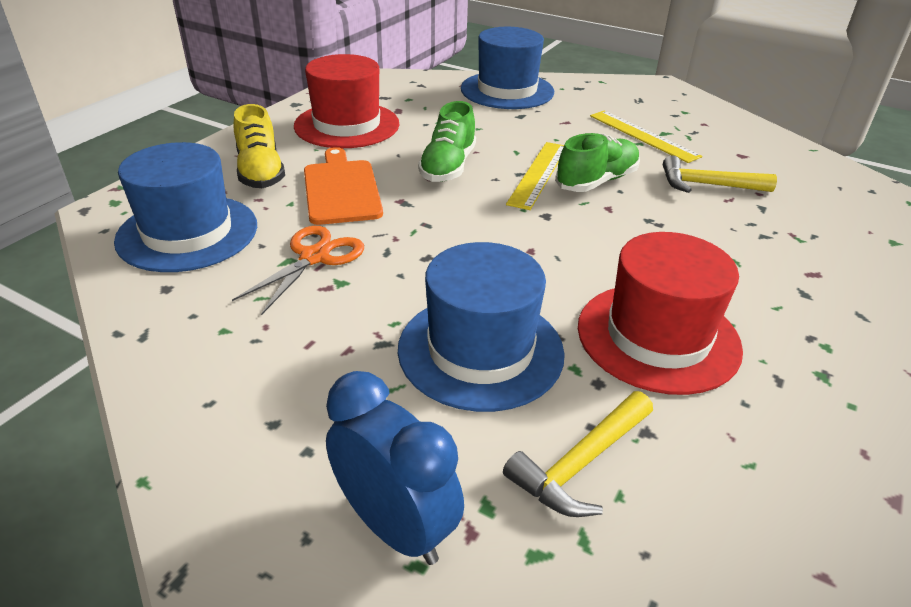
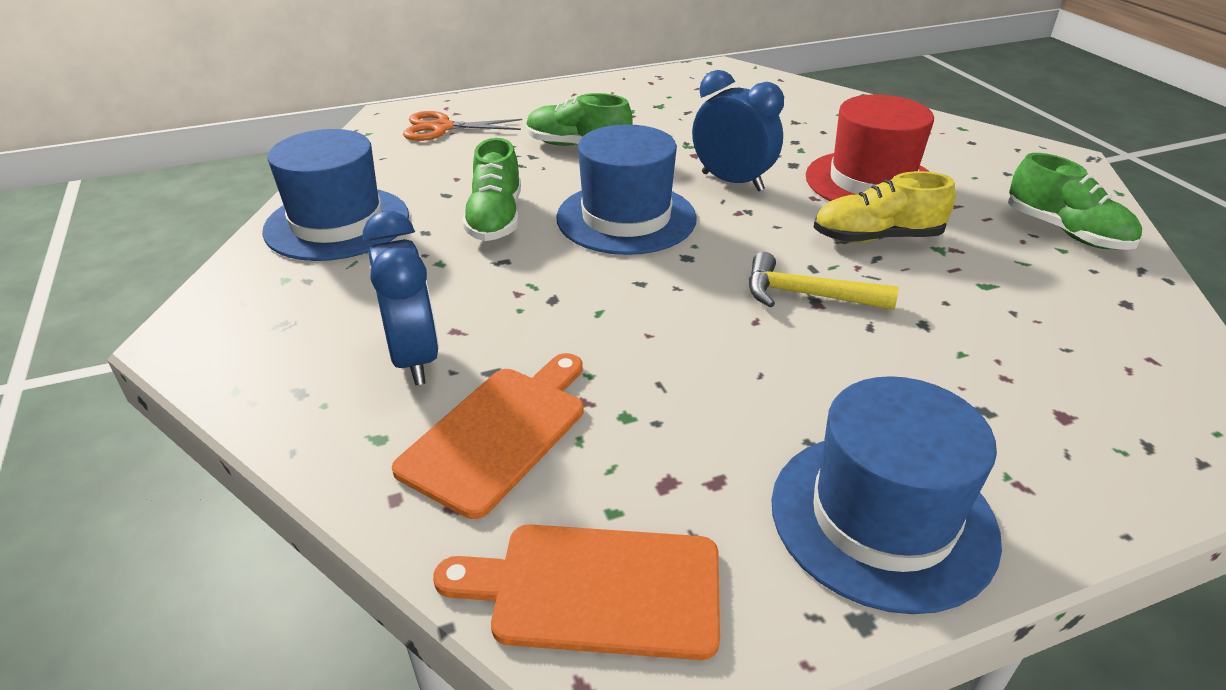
blue clock: 1 -> 2
green shoe: 2 -> 3
orange cutting board: 1 -> 2
red hat: 2 -> 1
yellow hammer: 2 -> 1
yellow ruler: 2 -> 0

